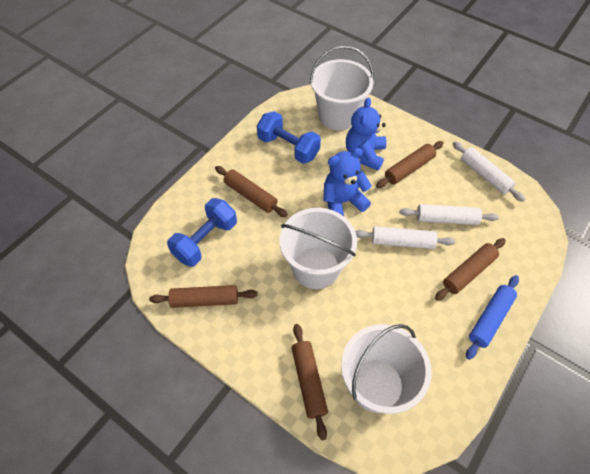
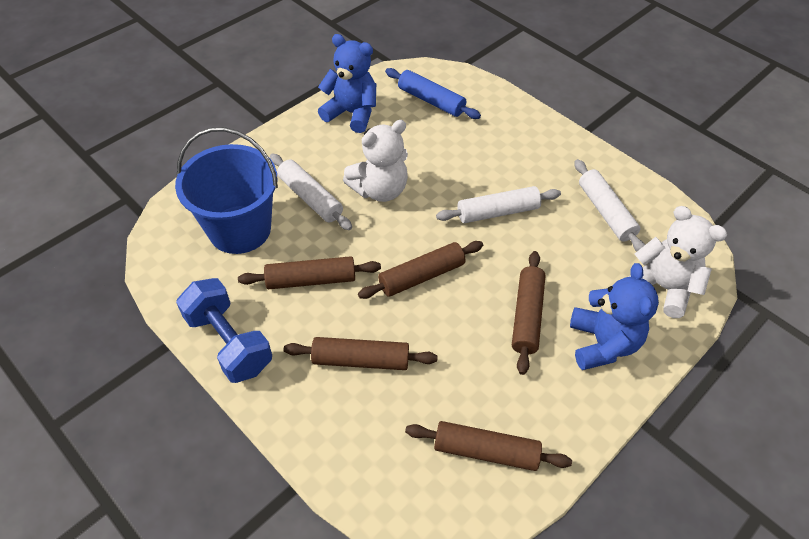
blue bucket: 0 -> 1
blue dumbbell: 2 -> 1
white bucket: 3 -> 0
white teddy bear: 0 -> 2

